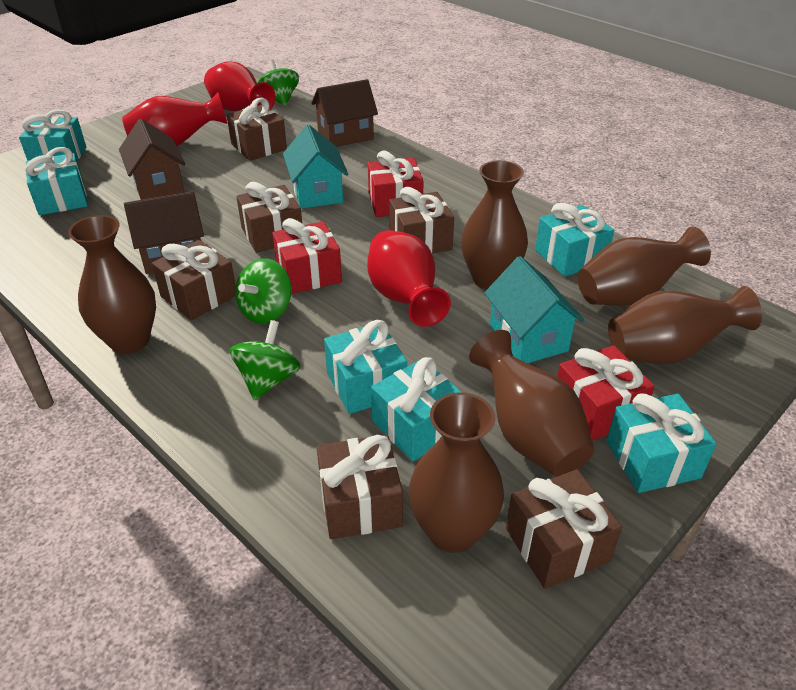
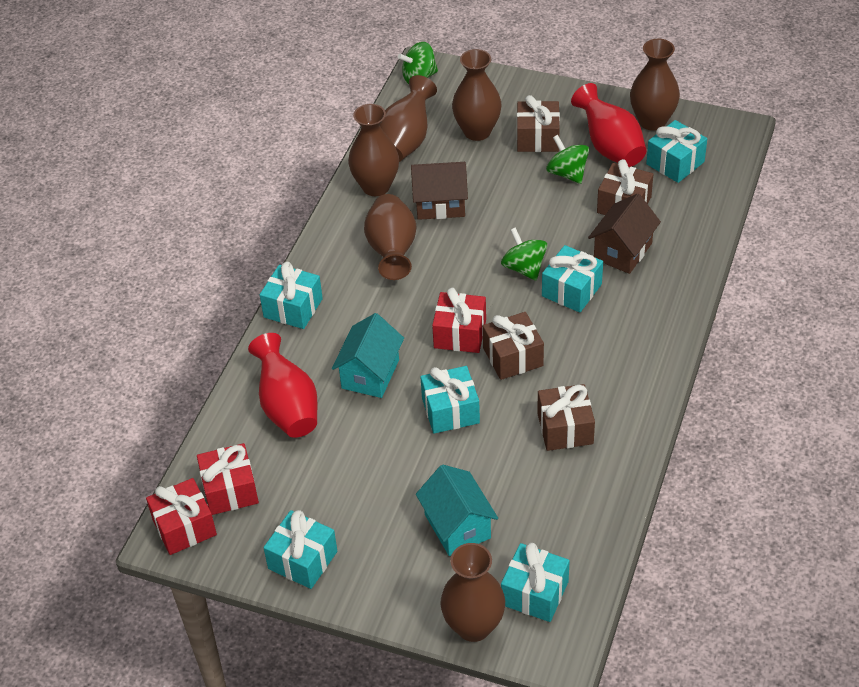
brown gift: 6 -> 4
brown house: 3 -> 2
red vase: 3 -> 2

